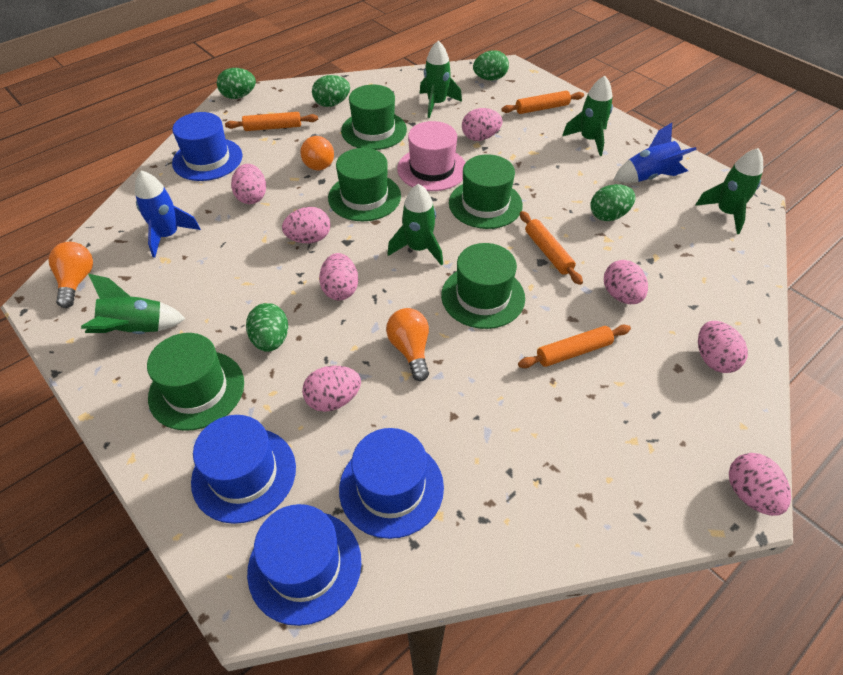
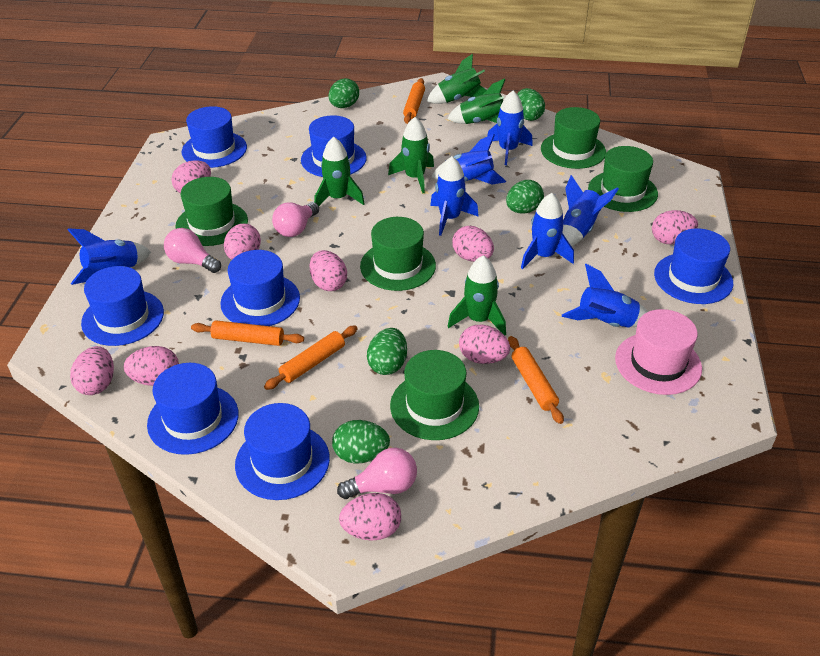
blue hat: 4 -> 7
blue rocket: 2 -> 7
orange light bulb: 3 -> 0
pink egg: 8 -> 9
pink light bulb: 0 -> 3

